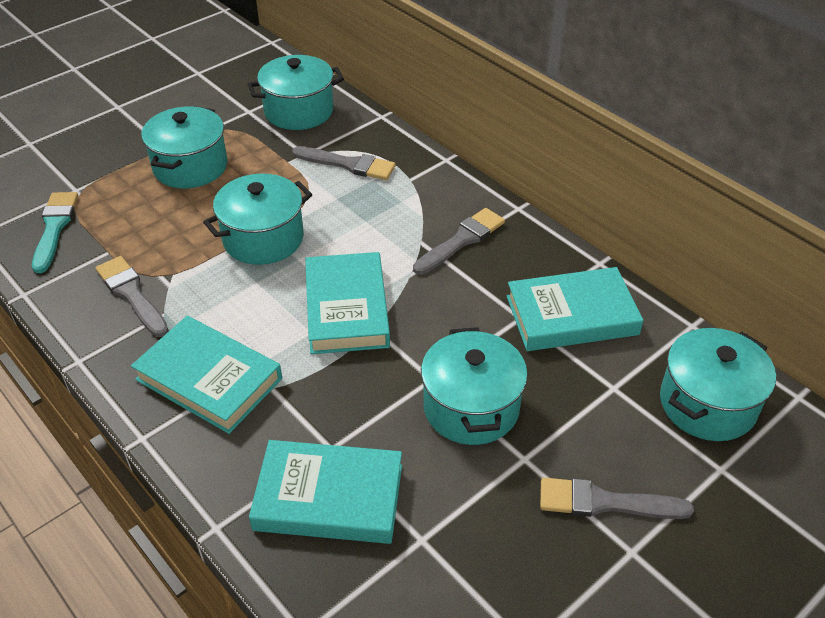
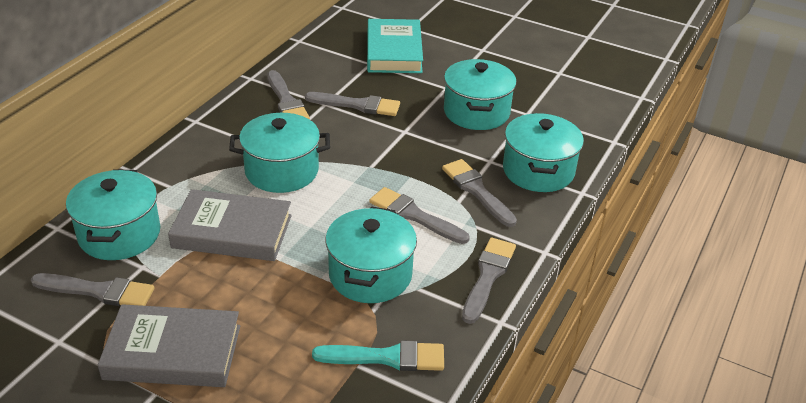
grey book: 0 -> 2
grey brush: 4 -> 6
turquoise book: 4 -> 1

